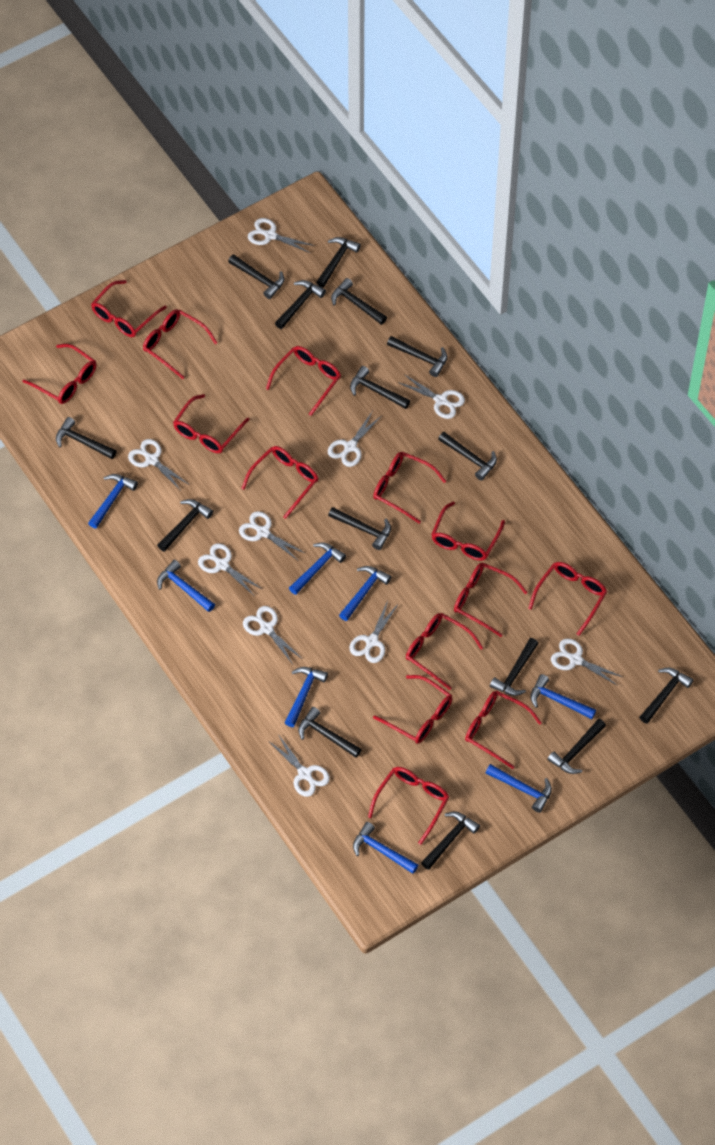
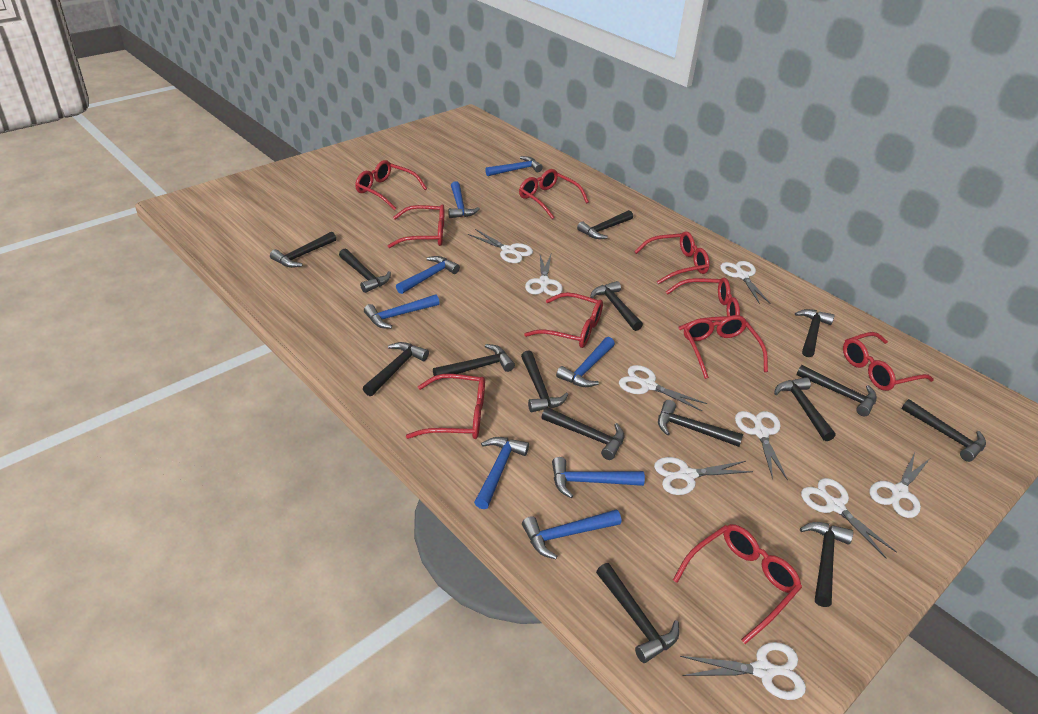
red glasses: 14 -> 10
white scissors: 10 -> 9

